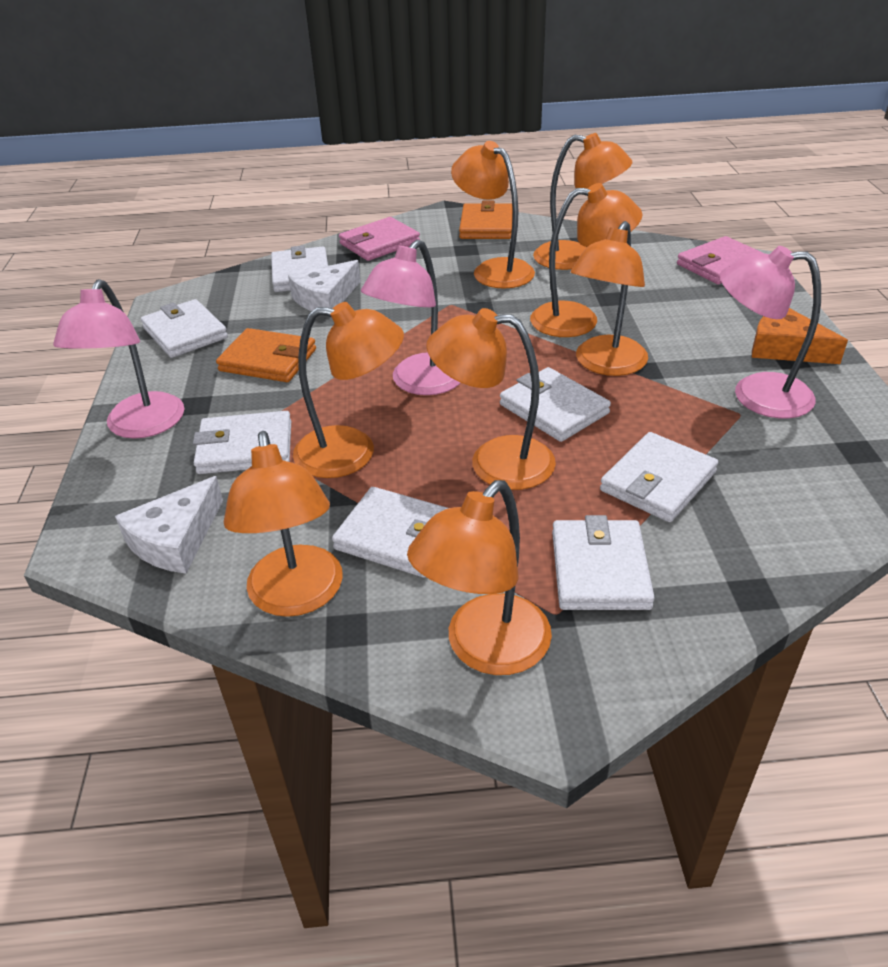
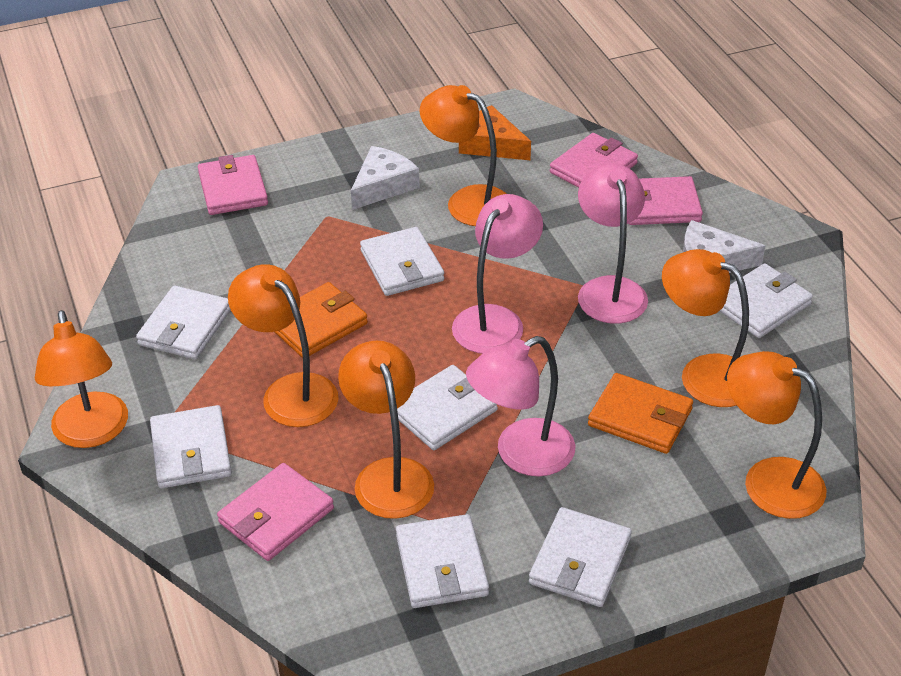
orange lamp: 8 -> 6
pink wallet: 2 -> 4

